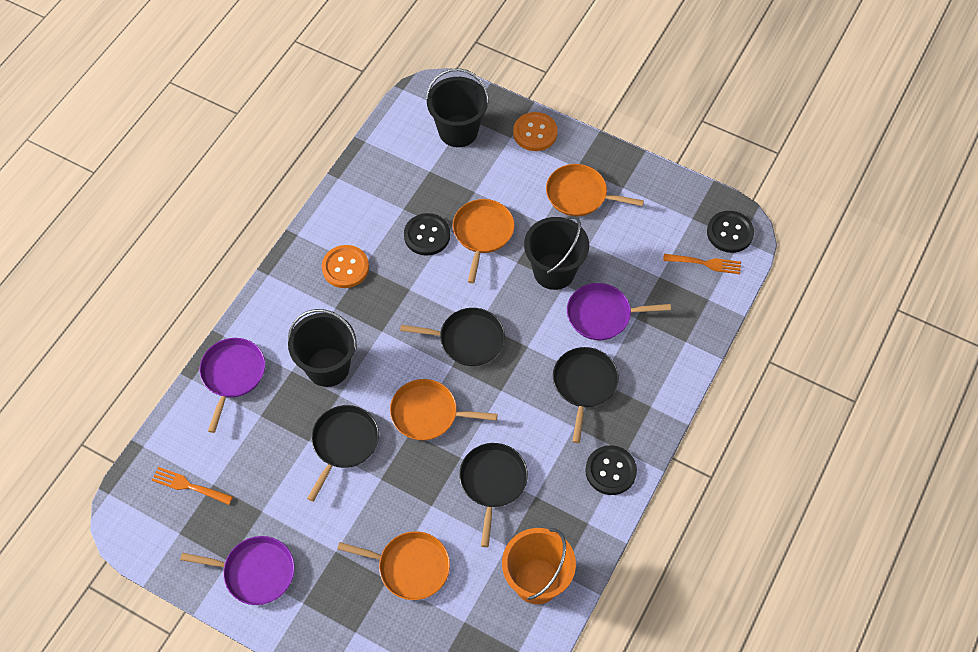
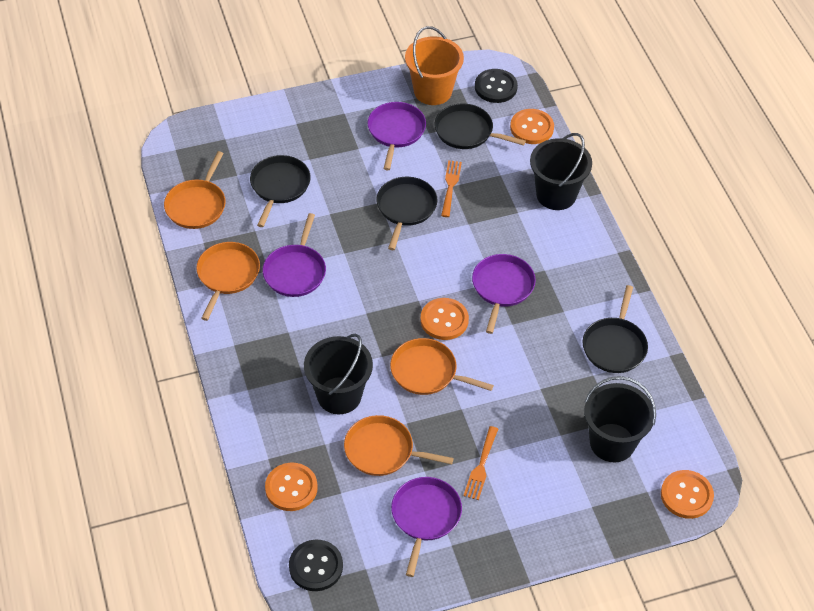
black button: 3 -> 2
orange button: 2 -> 4
purple pan: 3 -> 4

